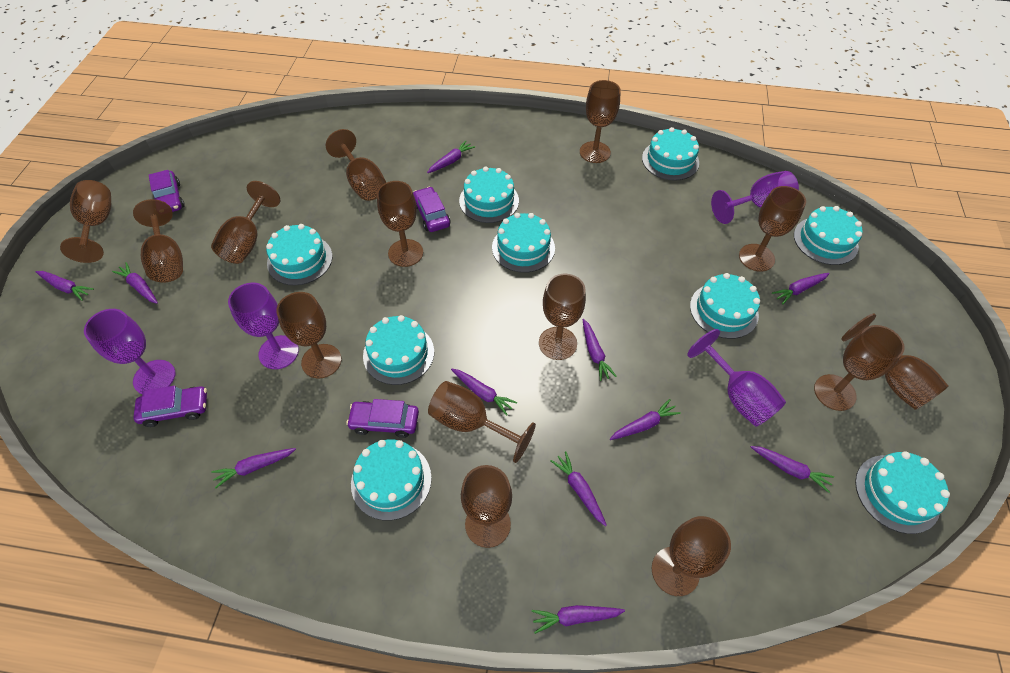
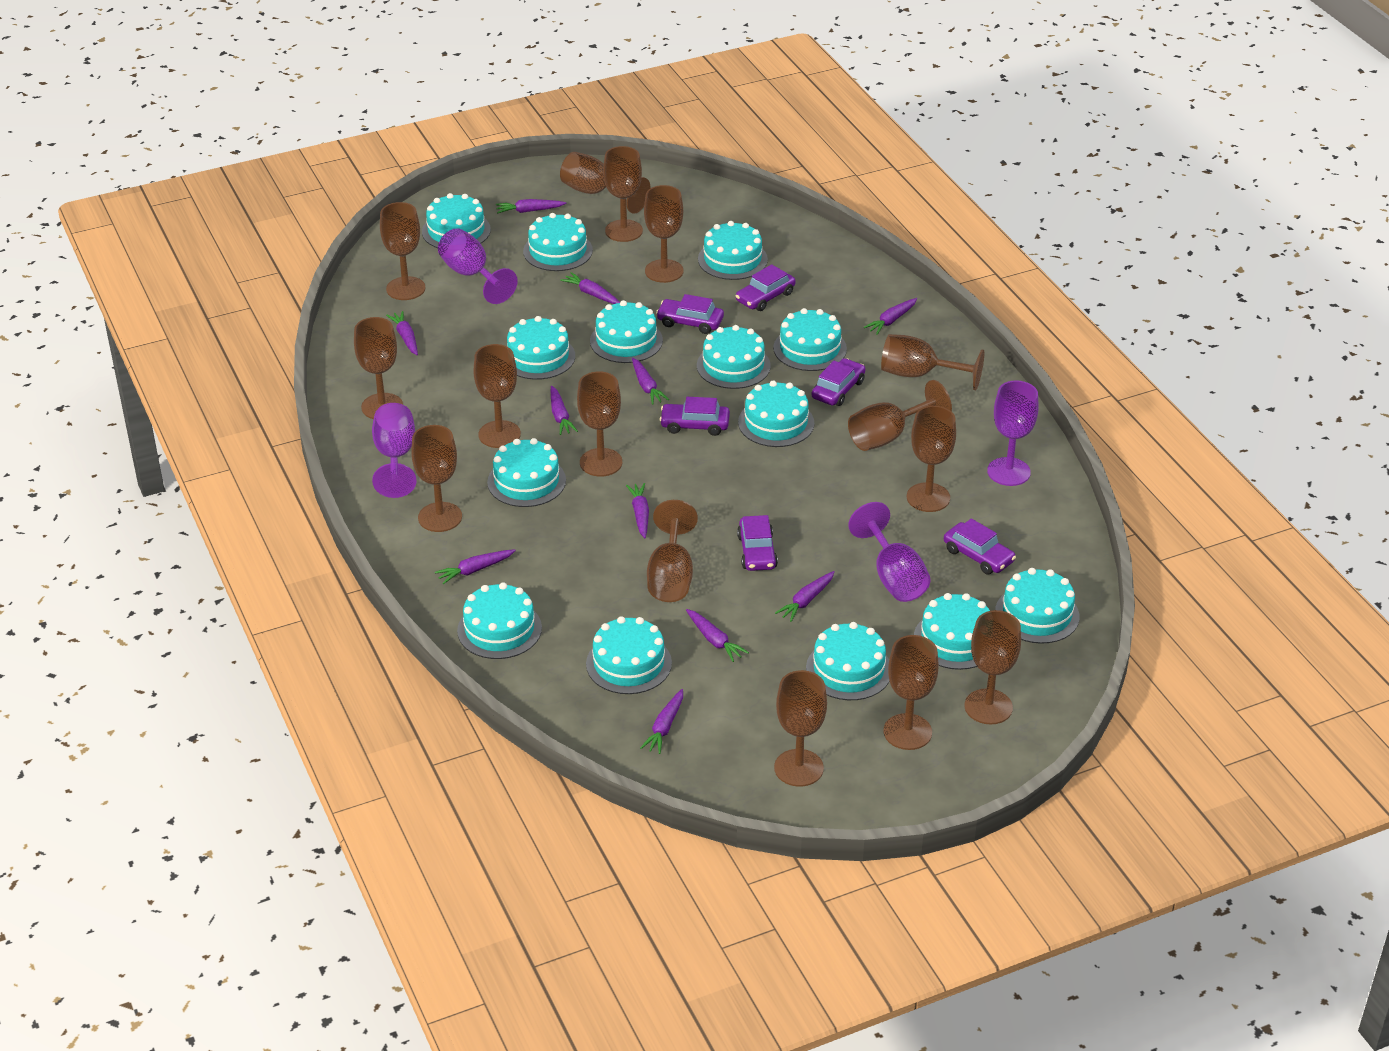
brown goblet: 14 -> 15
purple car: 4 -> 6
turquoise cake: 9 -> 14

